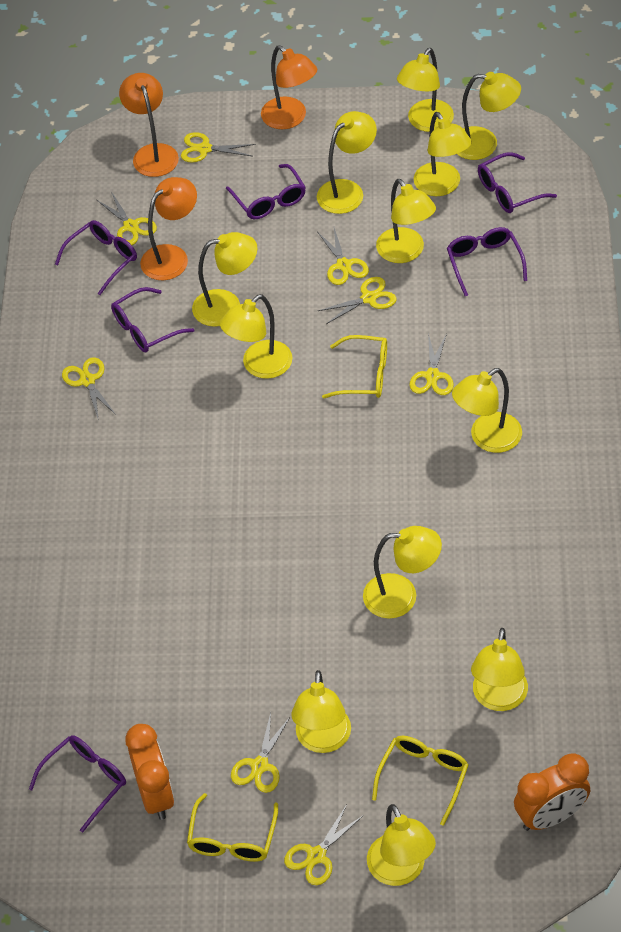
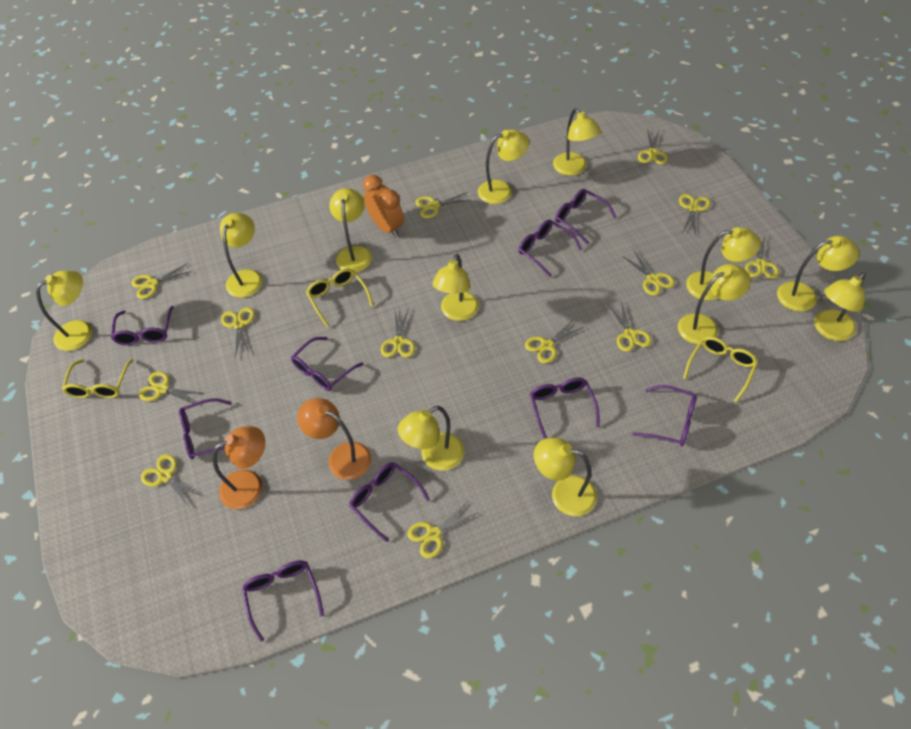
orange clock: 2 -> 1
orange lamp: 3 -> 2
purple glasses: 6 -> 9
yellow scissors: 8 -> 13

